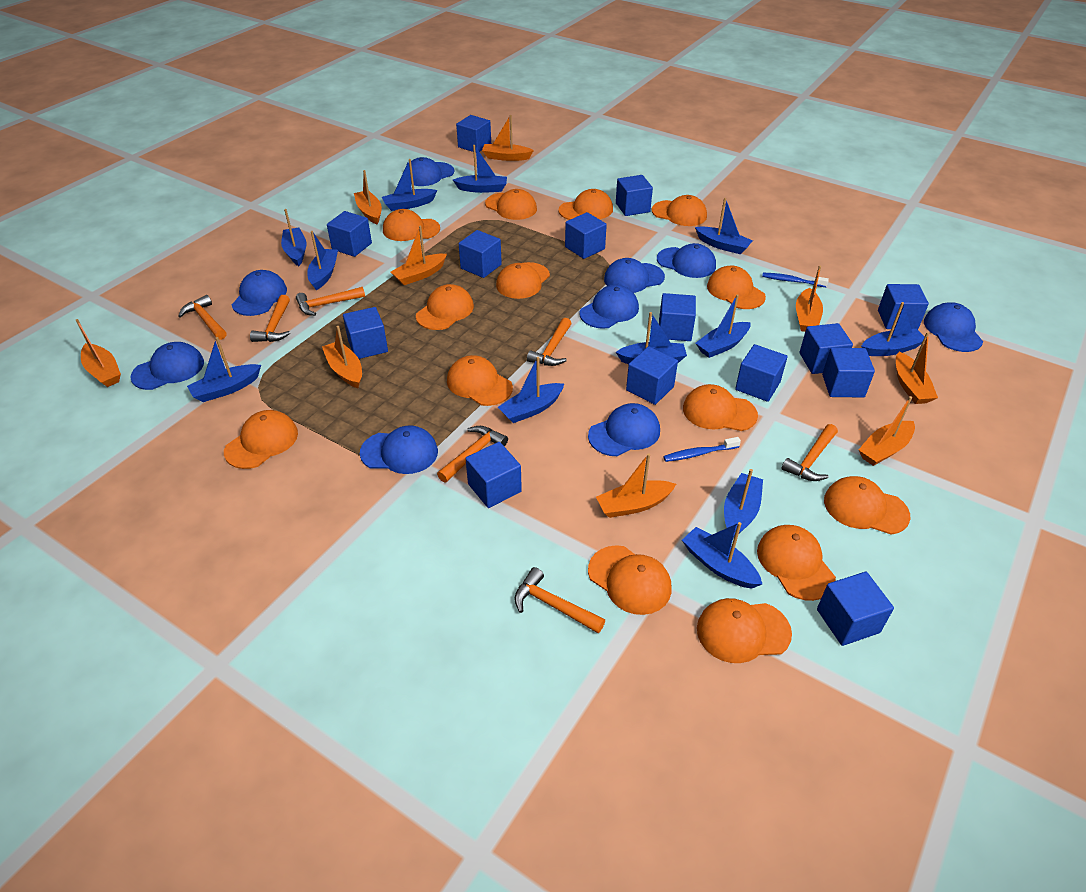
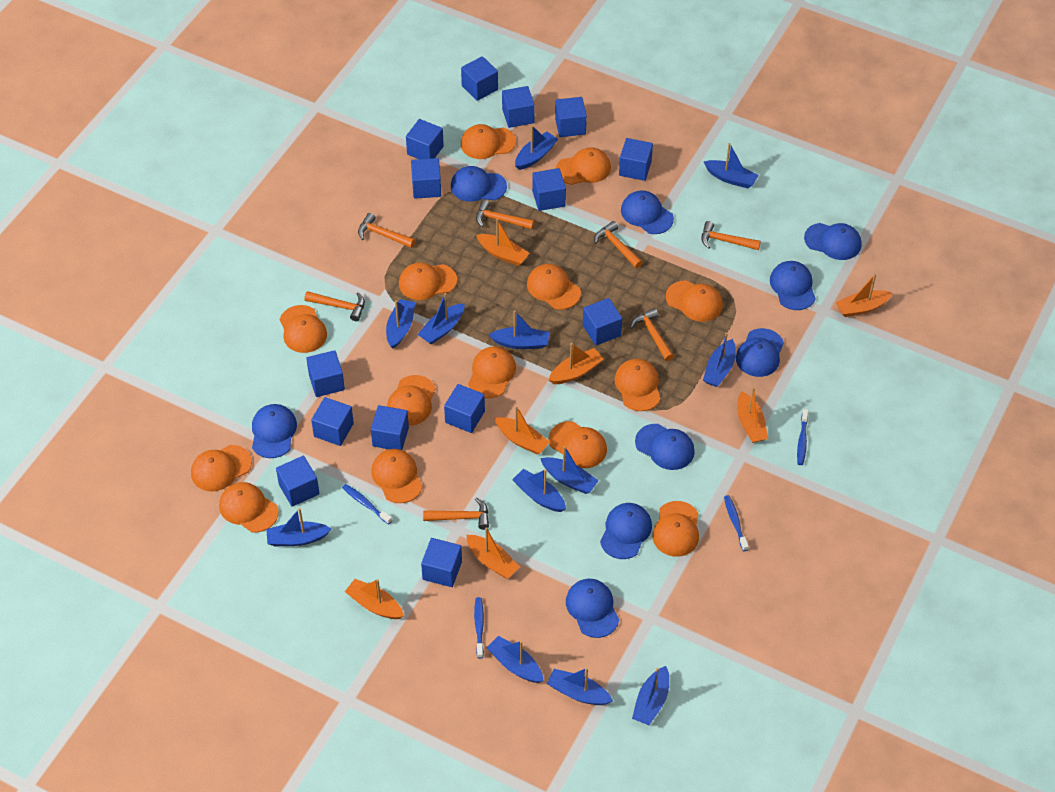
blue toothbrush: 2 -> 4
orange boat: 9 -> 7

